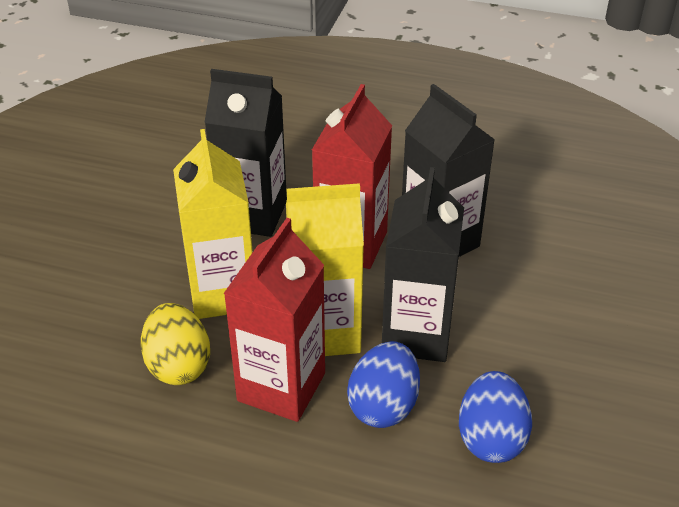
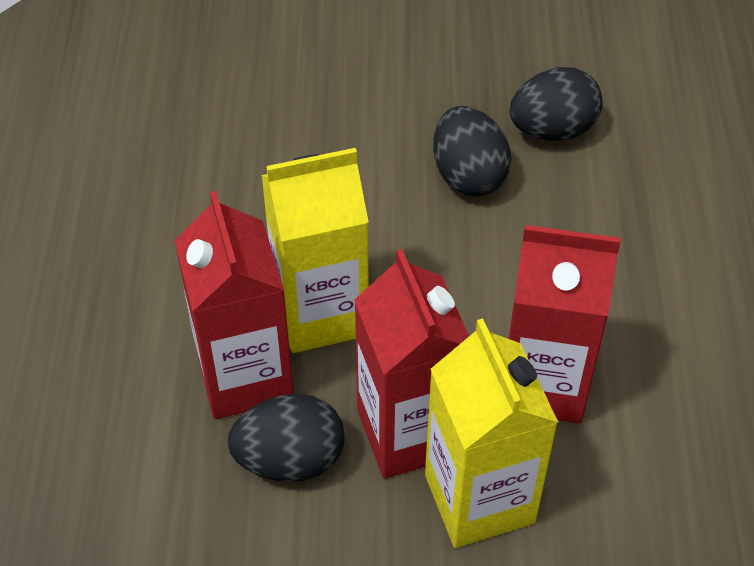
black carton: 3 -> 0
black egg: 0 -> 3
blue egg: 2 -> 0
red carton: 2 -> 3
yellow egg: 1 -> 0

